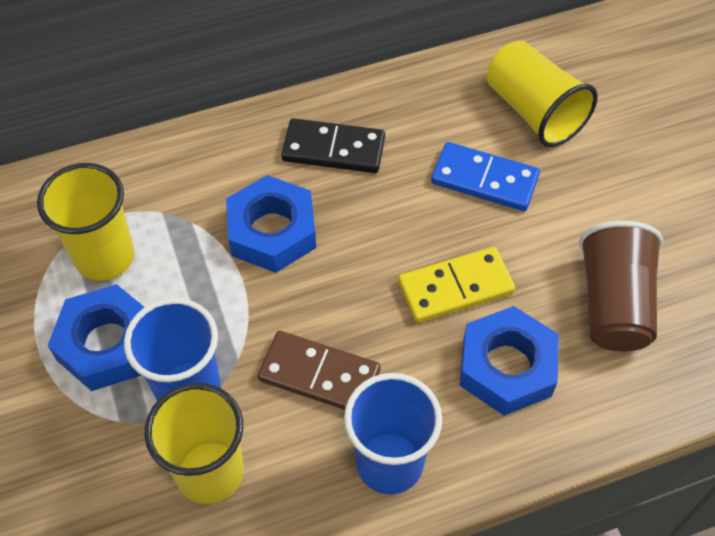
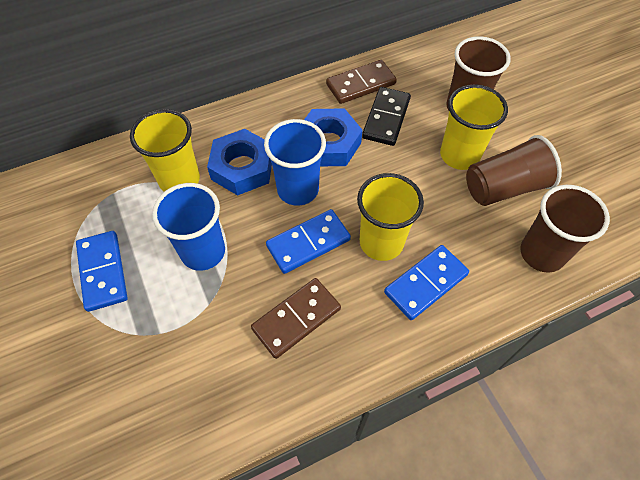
blue domino: 1 -> 3
blue nut: 3 -> 2
brown cup: 1 -> 3
brown domino: 1 -> 2
yellow domino: 1 -> 0

